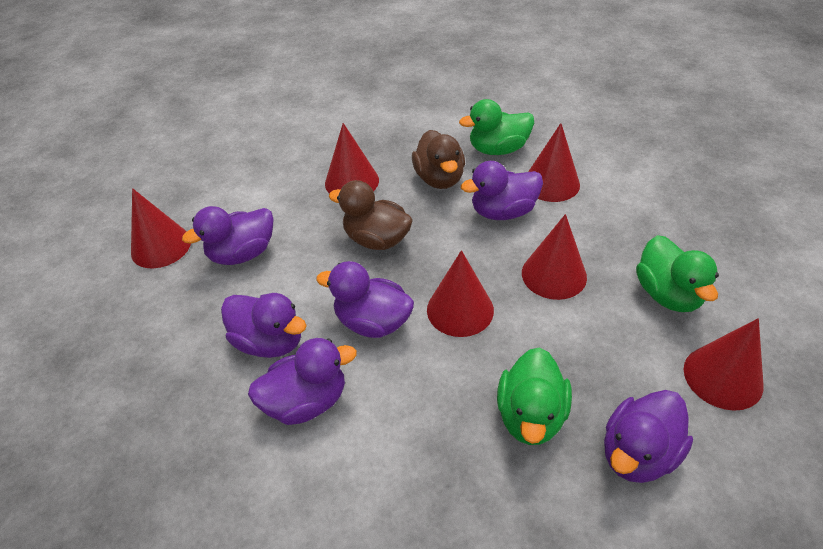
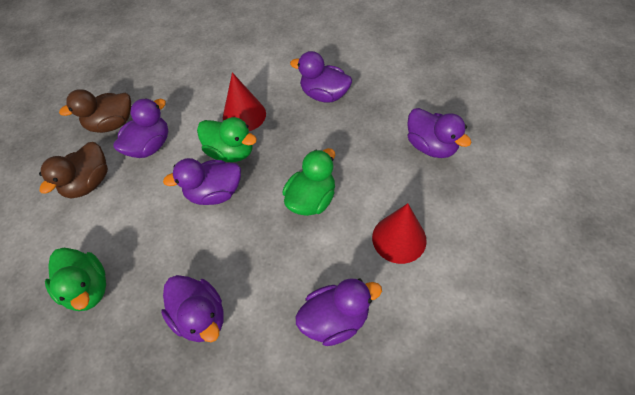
red cone: 6 -> 2

